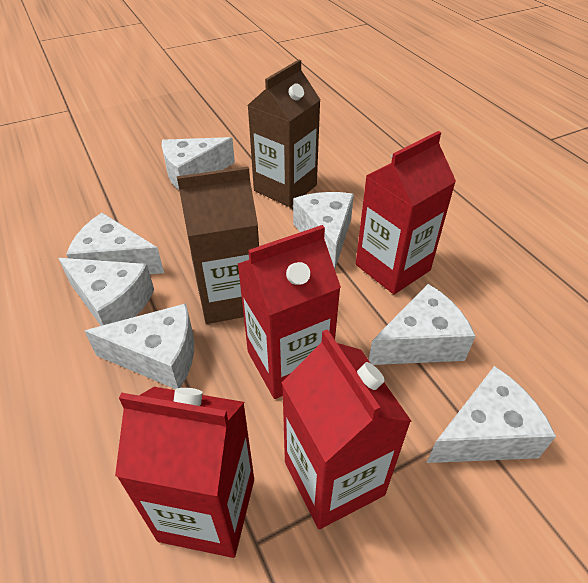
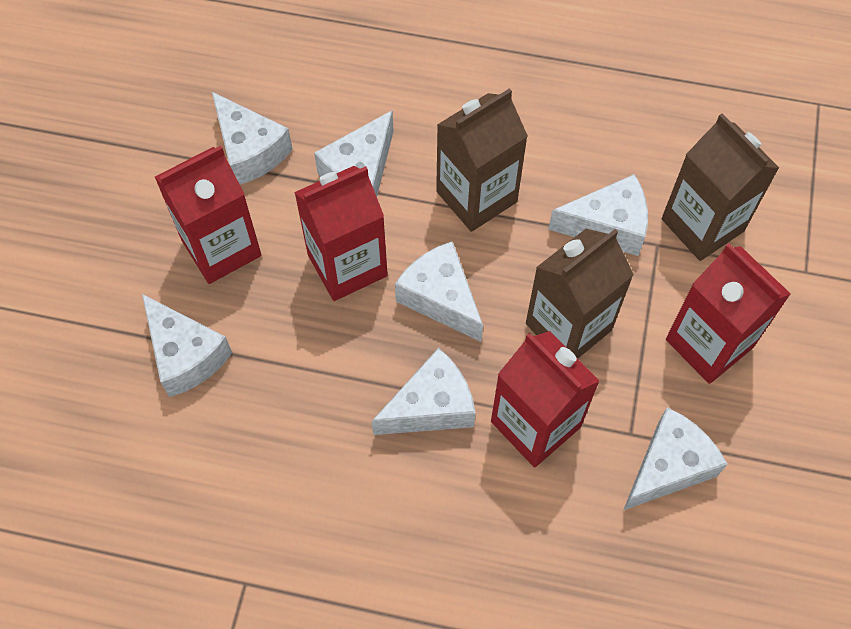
brown carton: 2 -> 3

